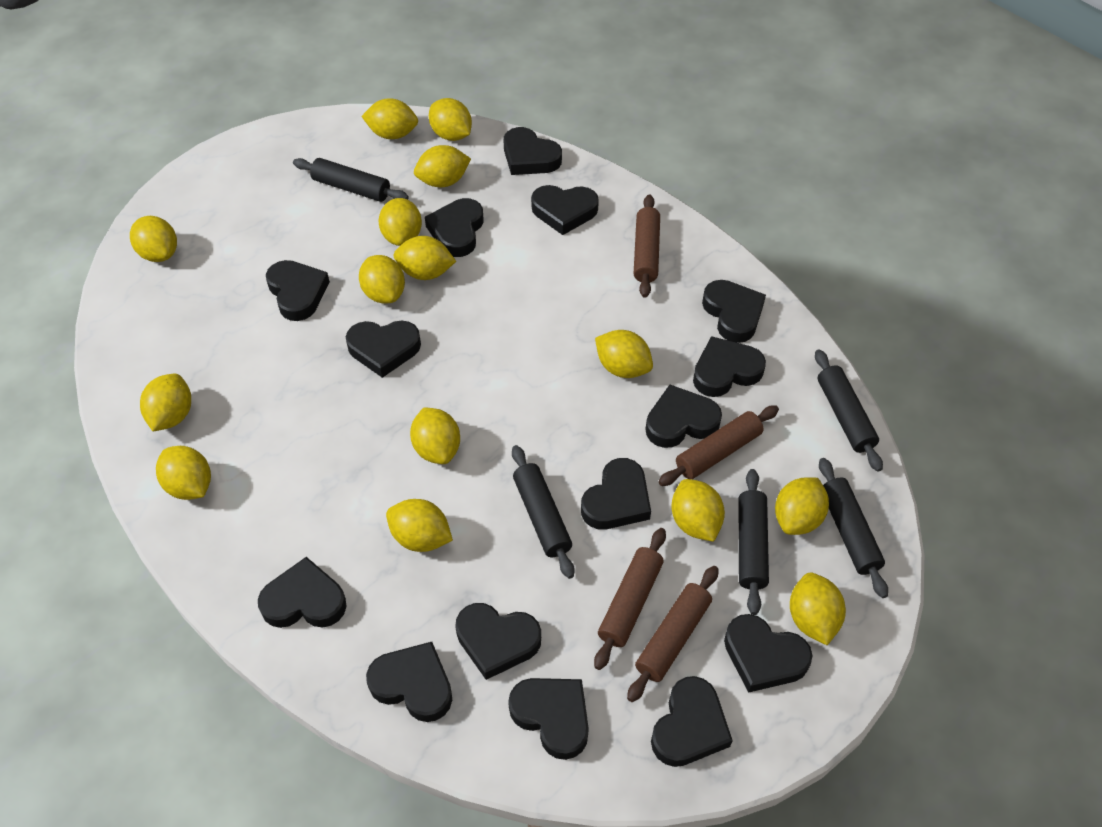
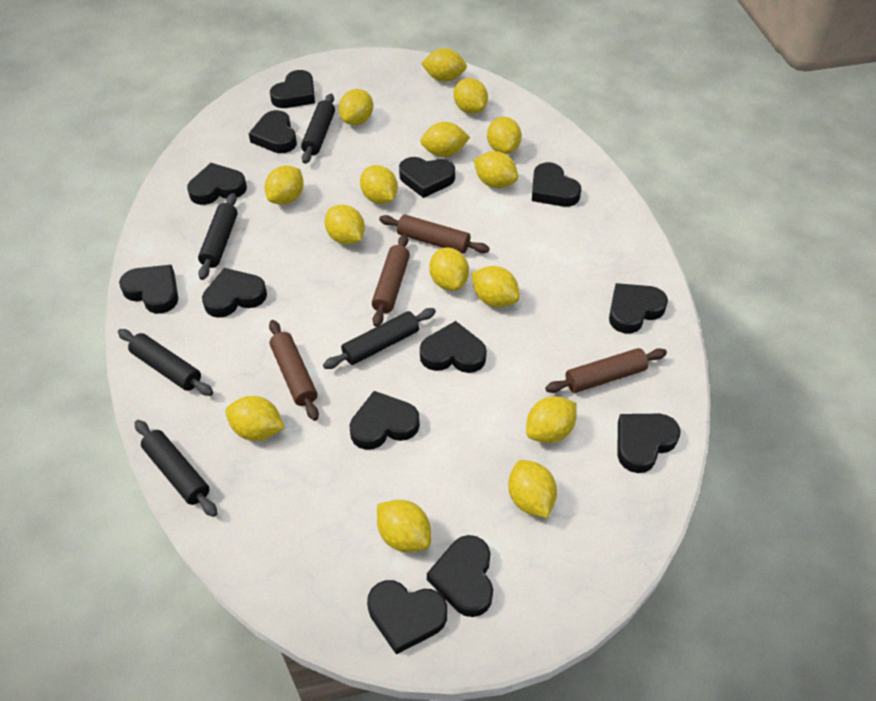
black heart: 15 -> 13

